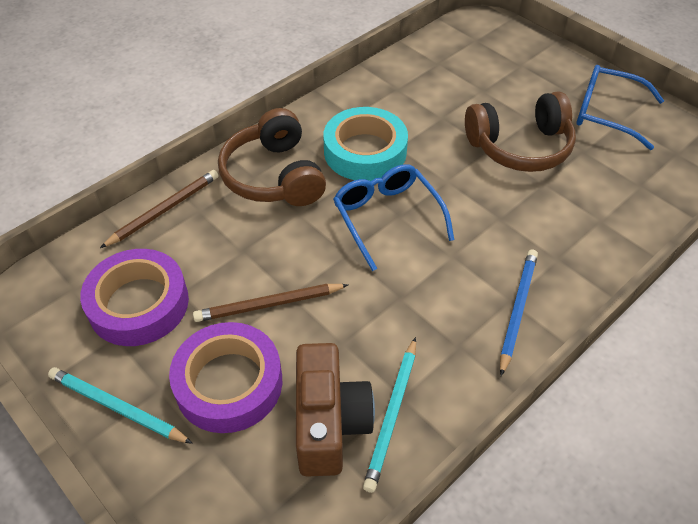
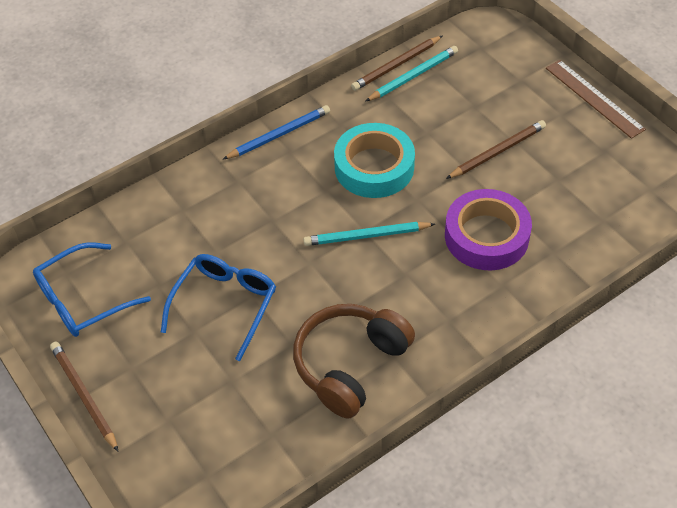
brown camera: 1 -> 0
brown headphones: 2 -> 1
brown pencil: 2 -> 3
brown ruler: 0 -> 1
purple tape: 2 -> 1

